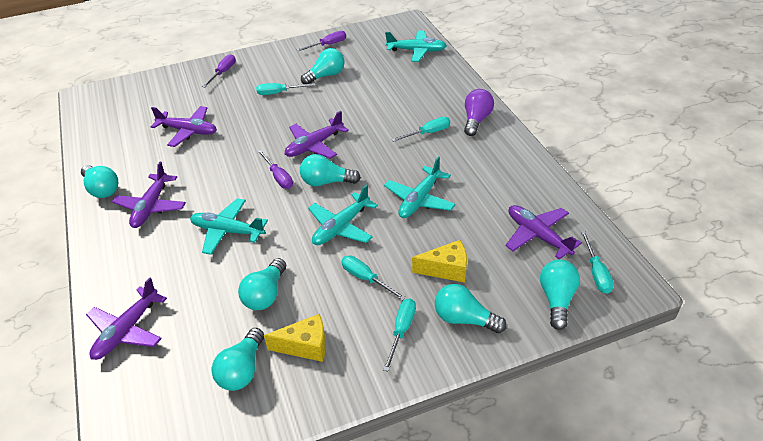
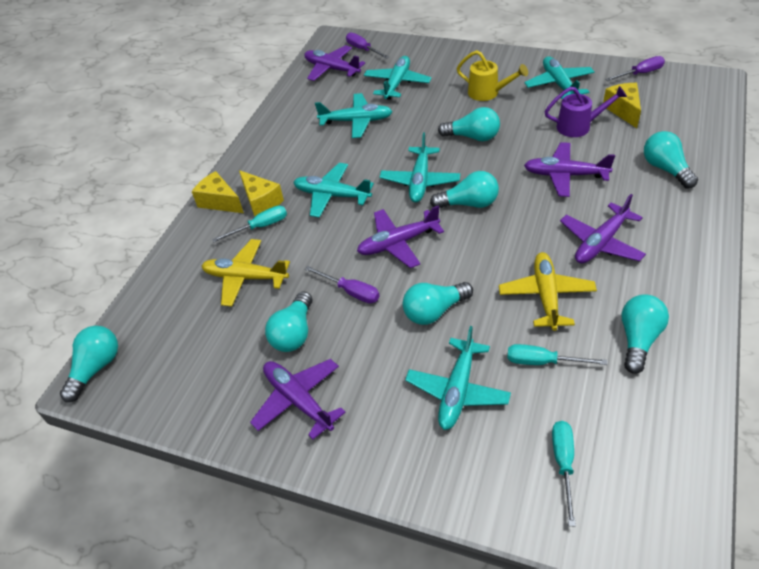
purple light bulb: 1 -> 0
purple watering can: 0 -> 1
turquoise plane: 4 -> 6
turquoise screwdriver: 5 -> 3
yellow cheese: 2 -> 3
yellow plane: 0 -> 2
yellow watering can: 0 -> 1

